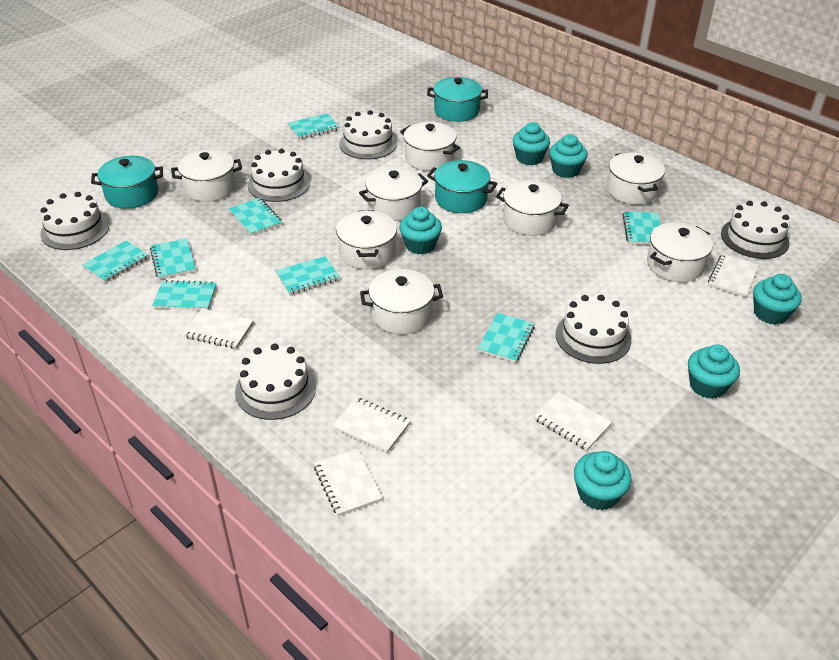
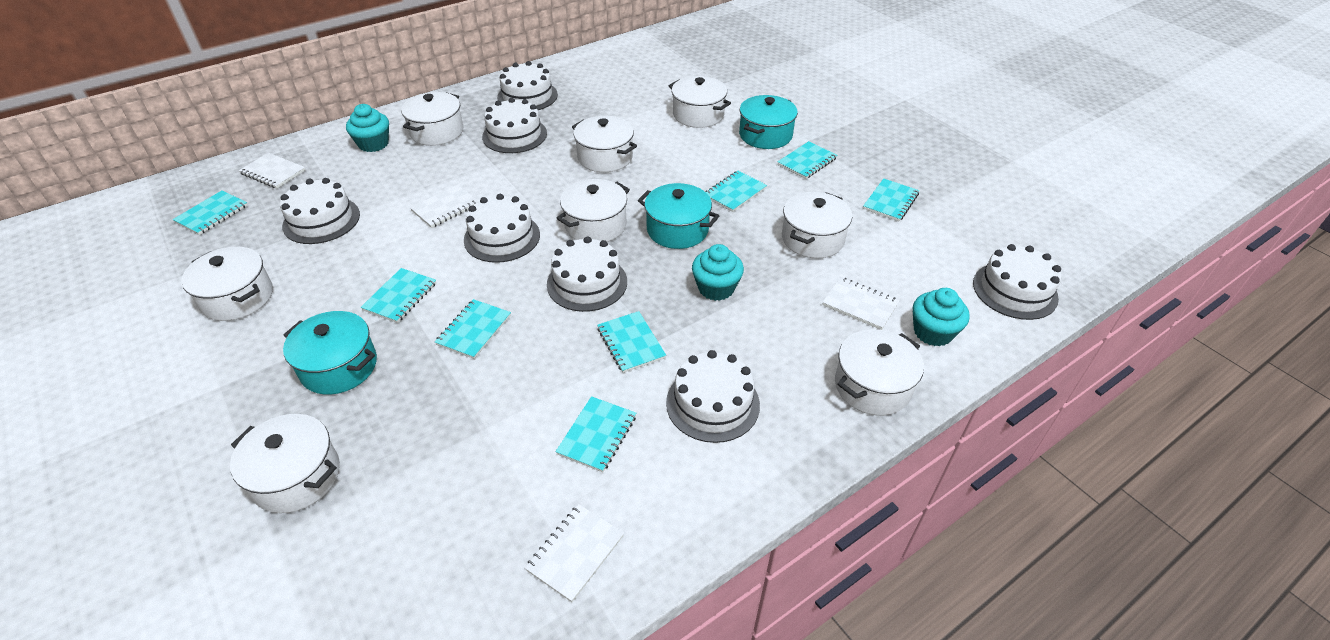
turquoise cupcake: 6 -> 3
white cake: 6 -> 7
white notebook: 5 -> 4

